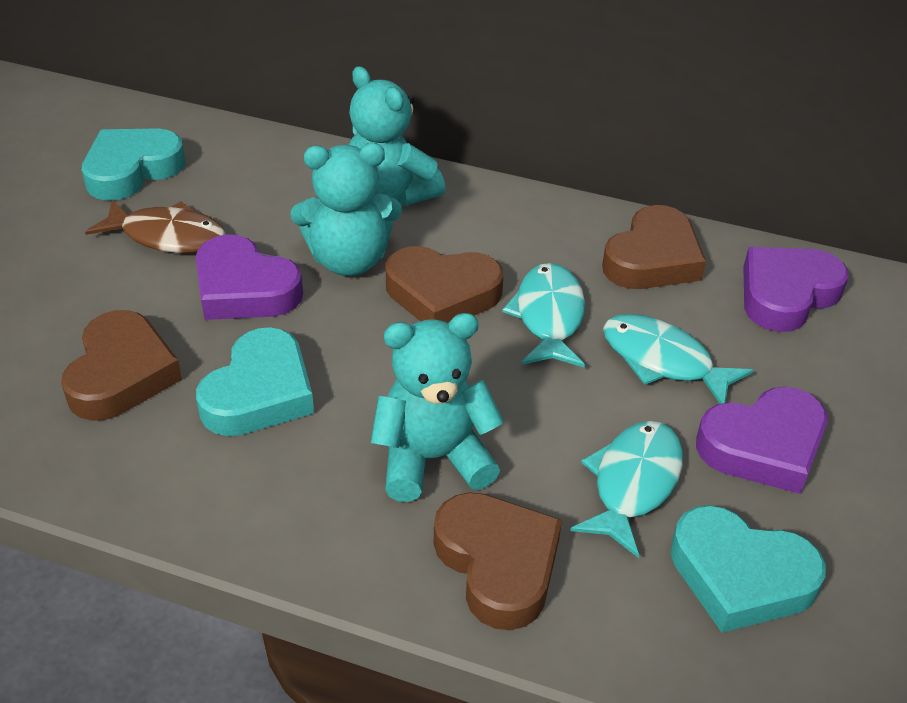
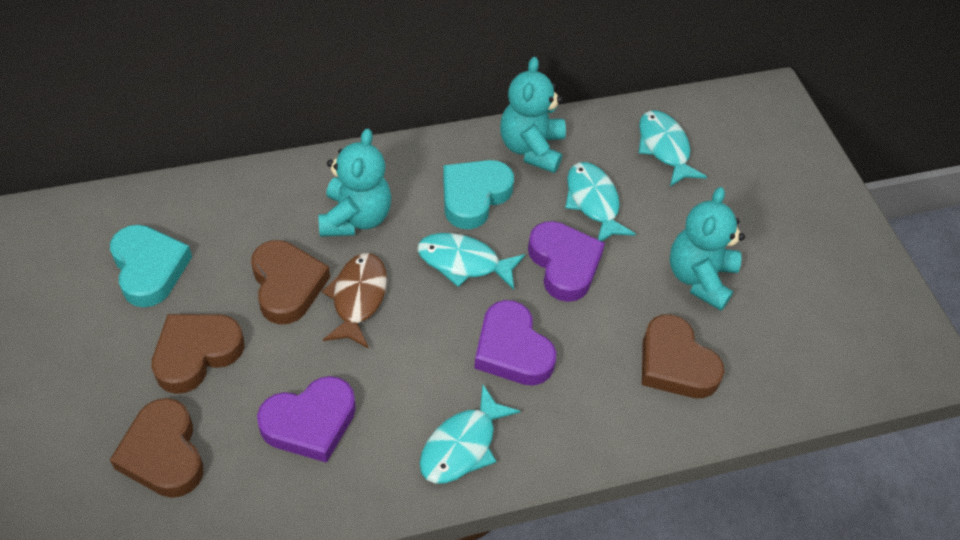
turquoise fish: 3 -> 4
turquoise heart: 3 -> 2

